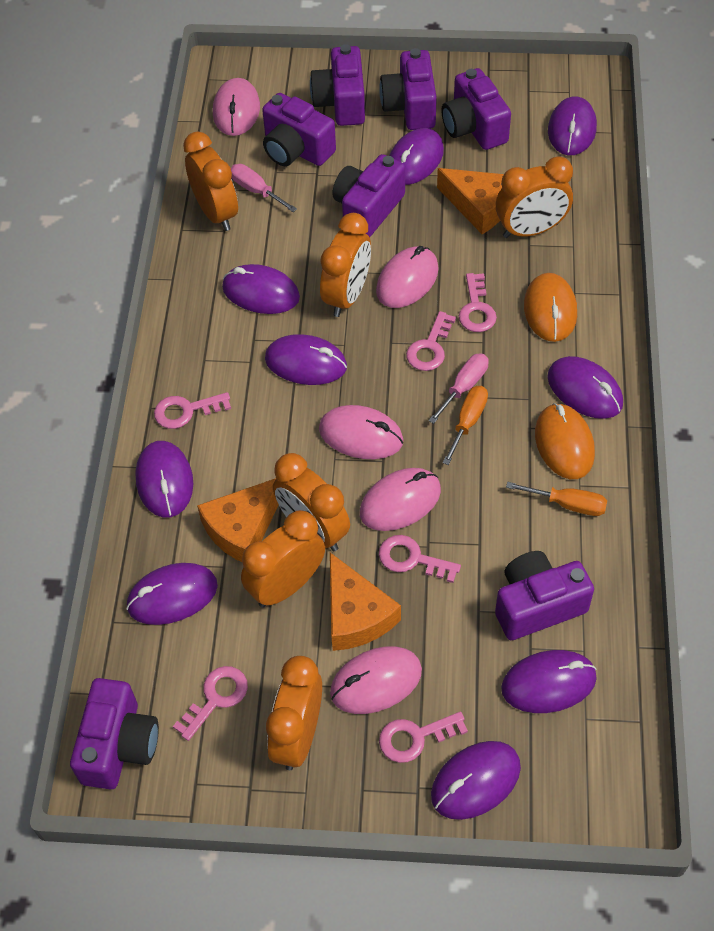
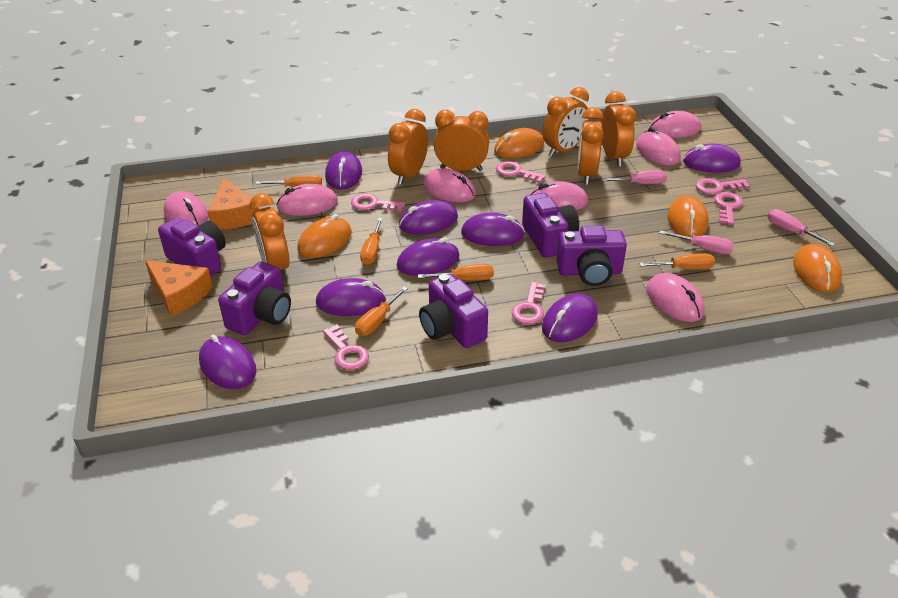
orange cheese: 3 -> 2
orange mouse: 2 -> 4
orange screwdriver: 2 -> 5
pink mouse: 5 -> 7
pink screwdriver: 2 -> 3
purple camera: 7 -> 5
purple mouse: 9 -> 8

